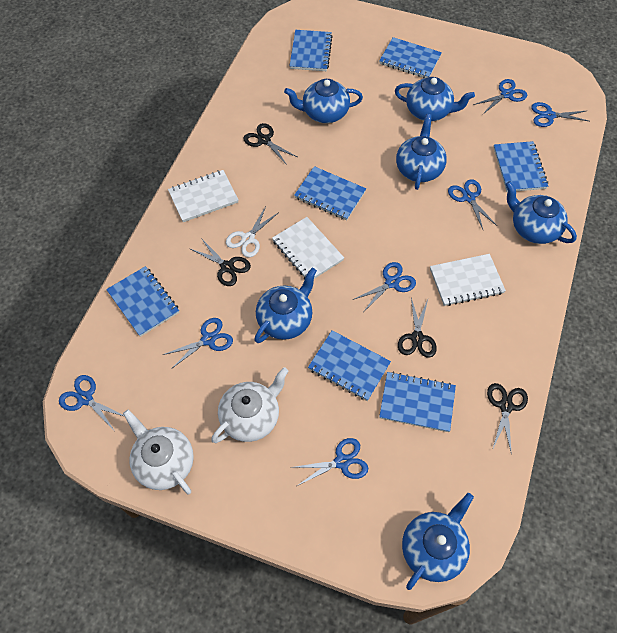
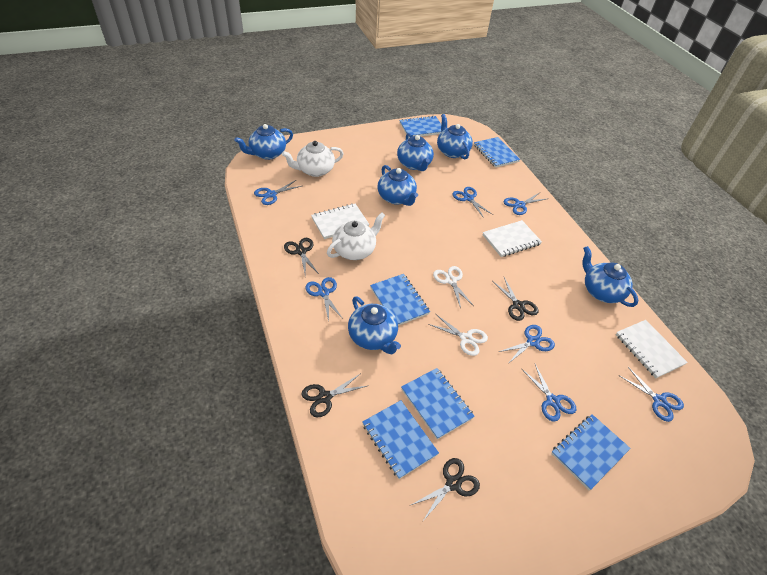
blue notebook: 7 -> 6
white scissors: 1 -> 2

